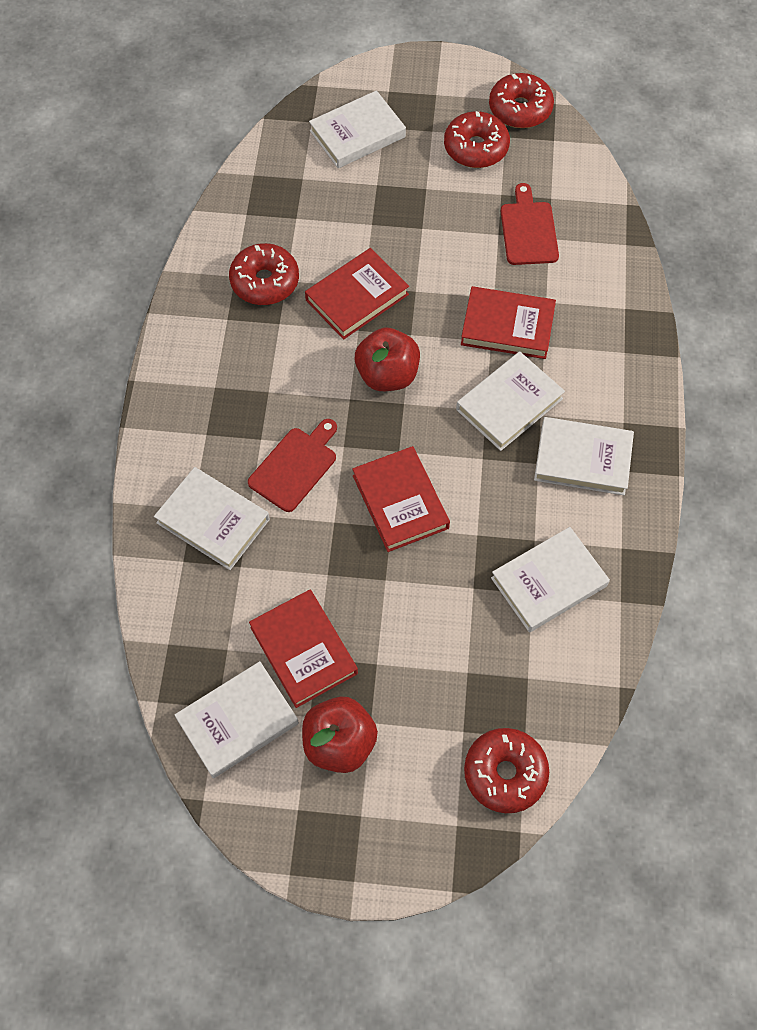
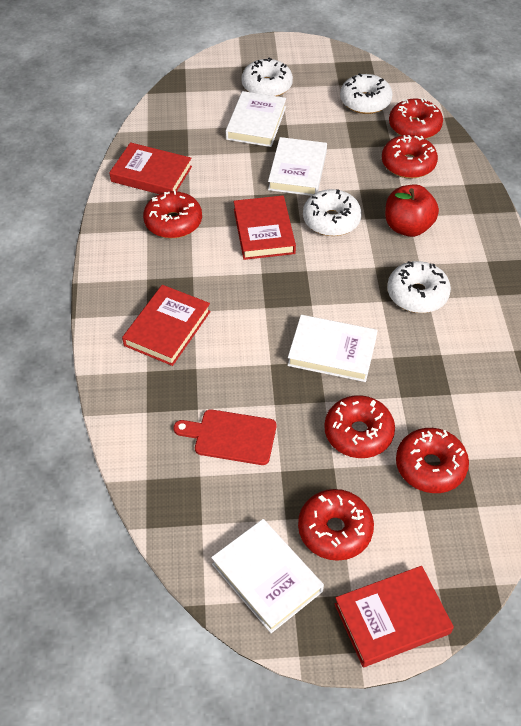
red apple: 2 -> 1
red cutting board: 2 -> 1
red donut: 4 -> 6
white book: 6 -> 4
white donut: 0 -> 4

